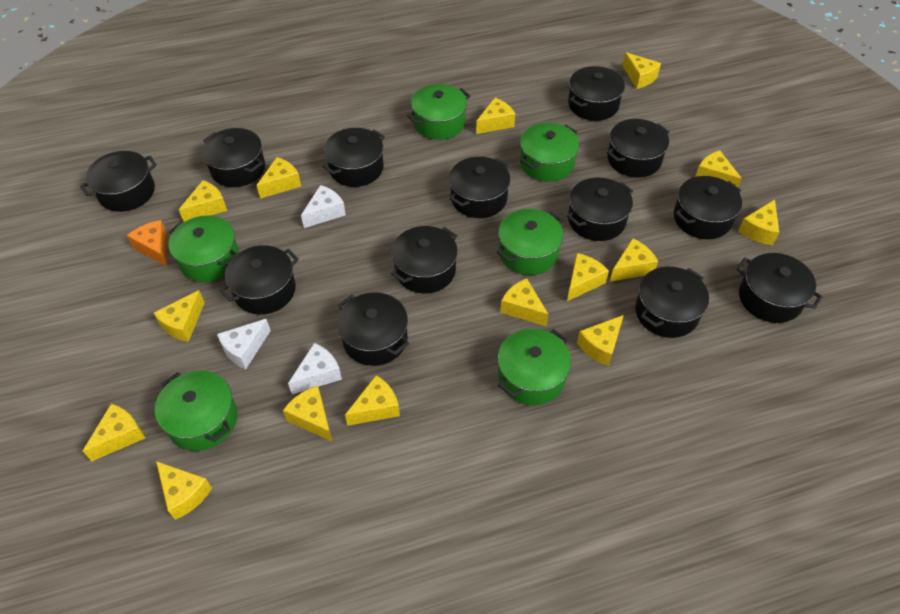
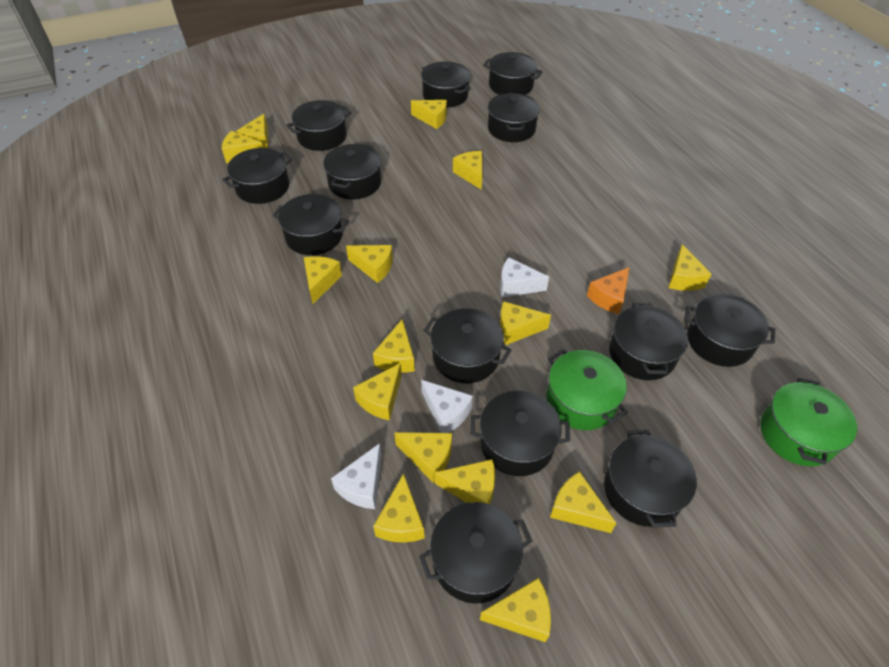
green pot: 6 -> 2

